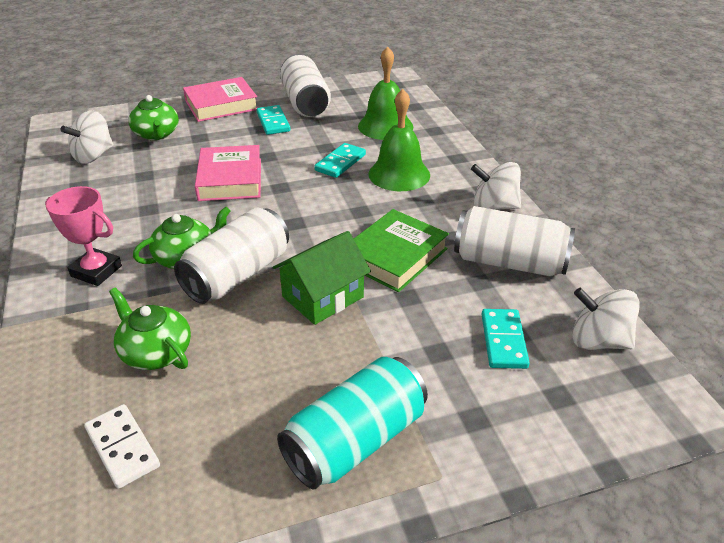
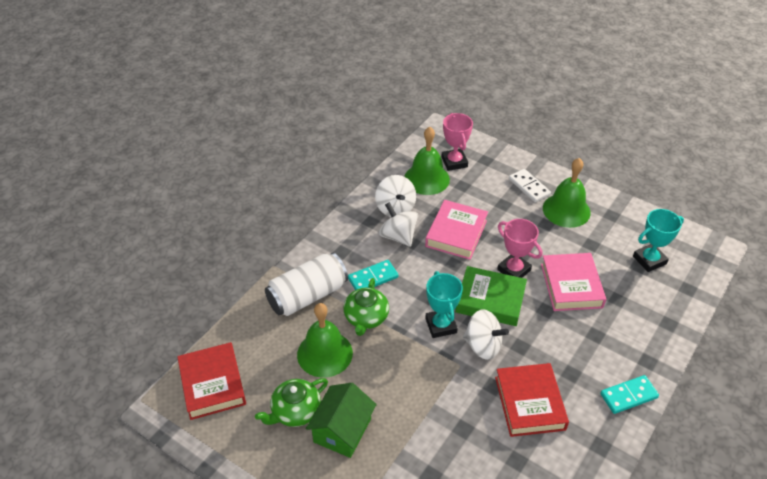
green bell: 2 -> 3
green teapot: 3 -> 2
pink trophy: 1 -> 2
red book: 0 -> 2
turquoise can: 1 -> 0
turquoise domino: 3 -> 2
turquoise trophy: 0 -> 2
white can: 3 -> 1

